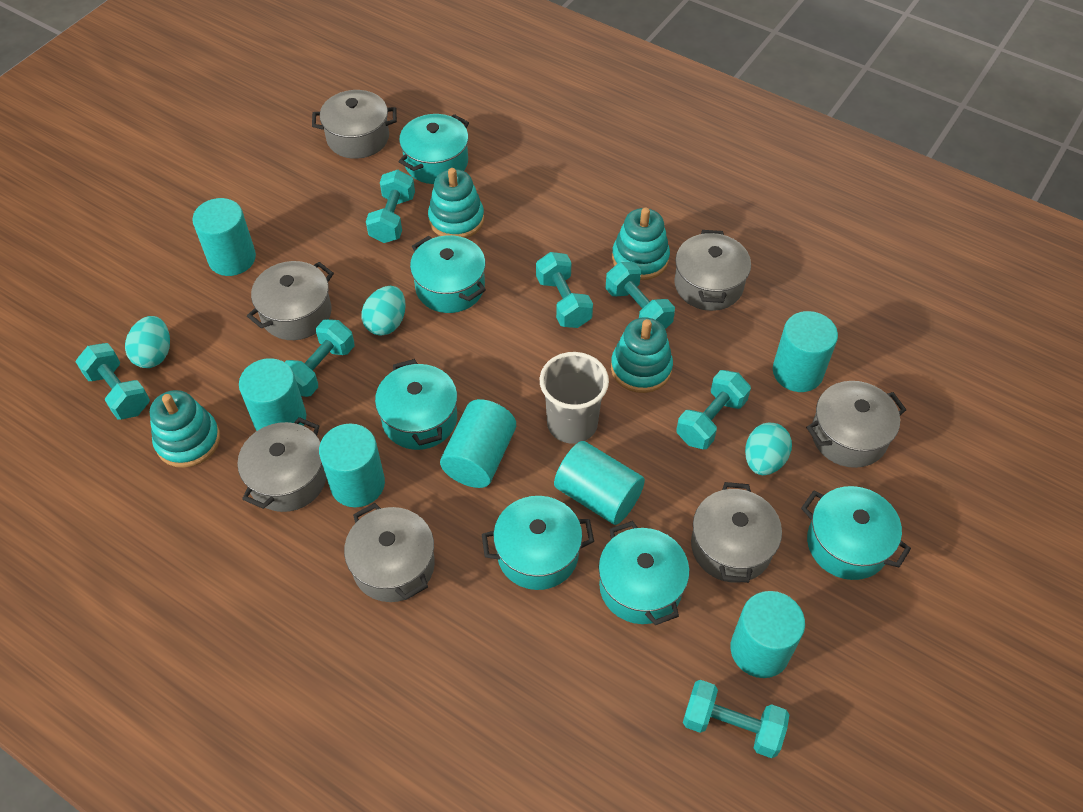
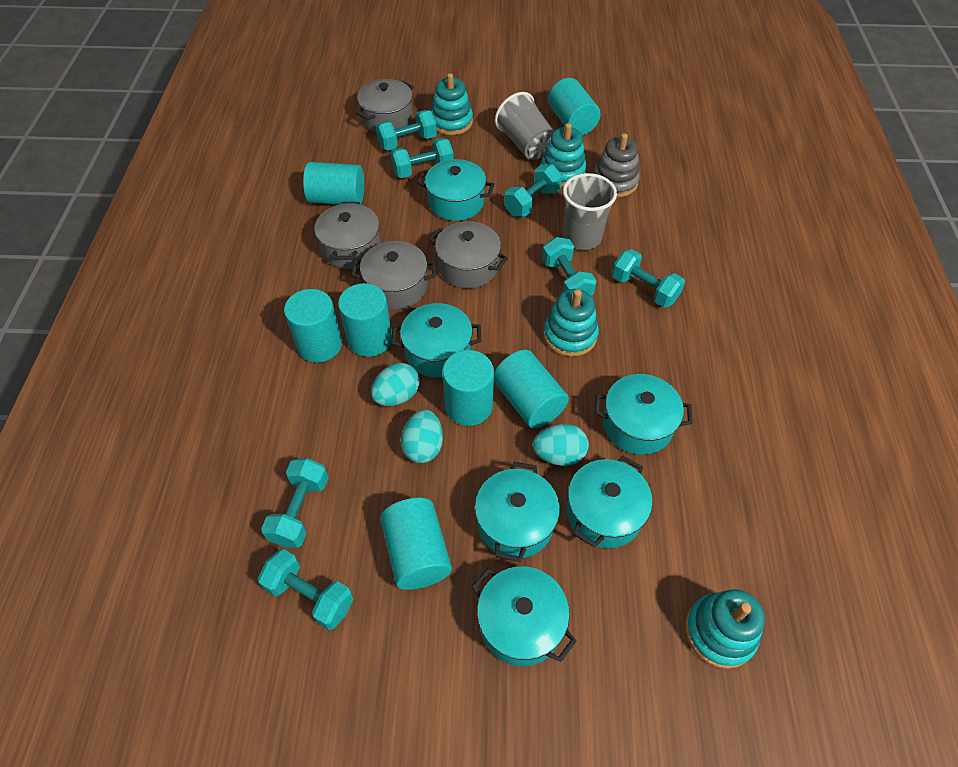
grey cup: 1 -> 2
grey pot: 7 -> 4
grey stacking toy: 0 -> 1

